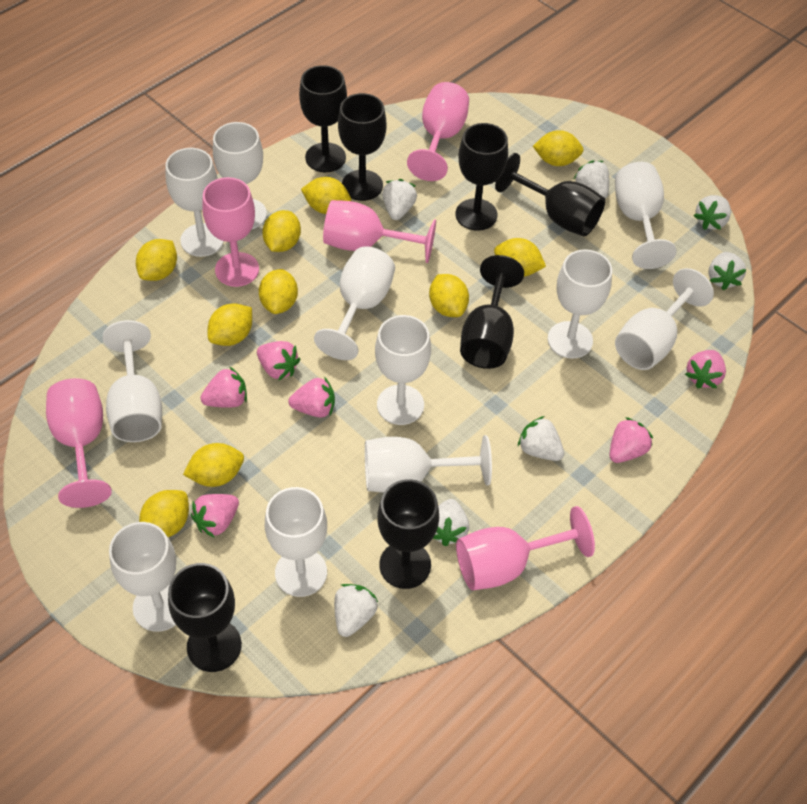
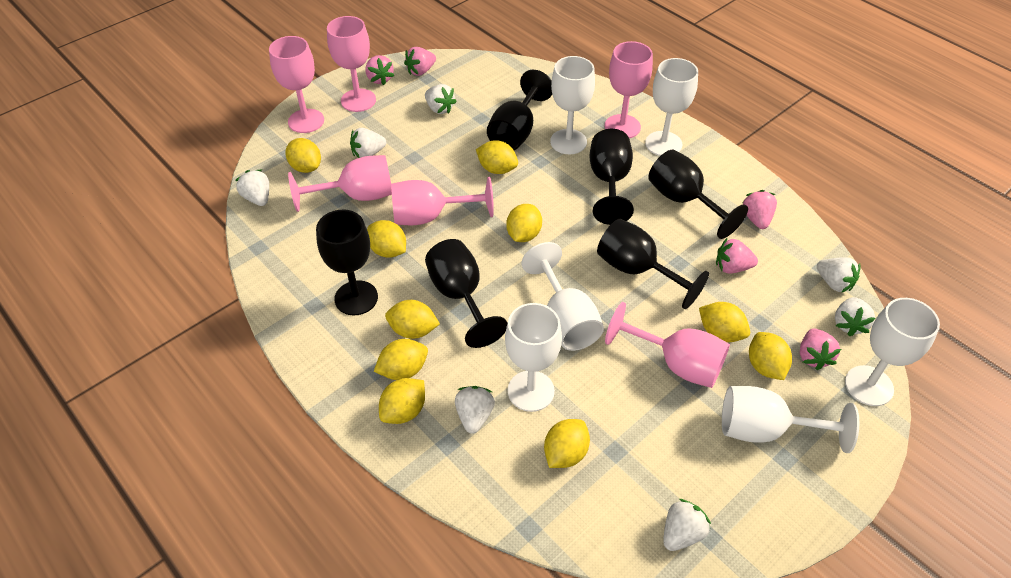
black goblet: 7 -> 6
pink goblet: 5 -> 6
pink strawberry: 6 -> 5
white goblet: 11 -> 6

